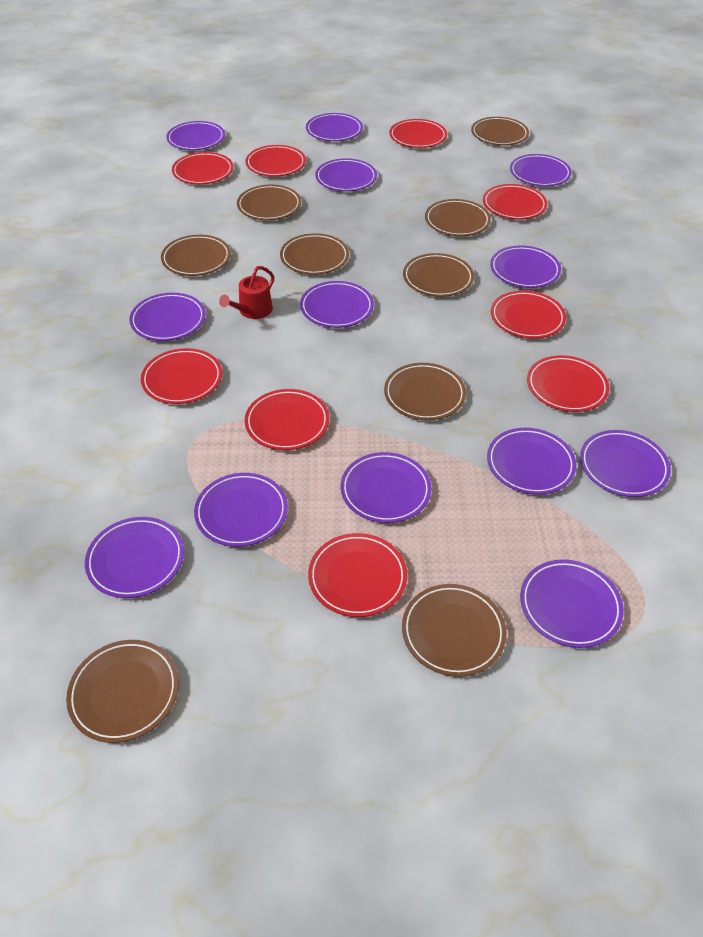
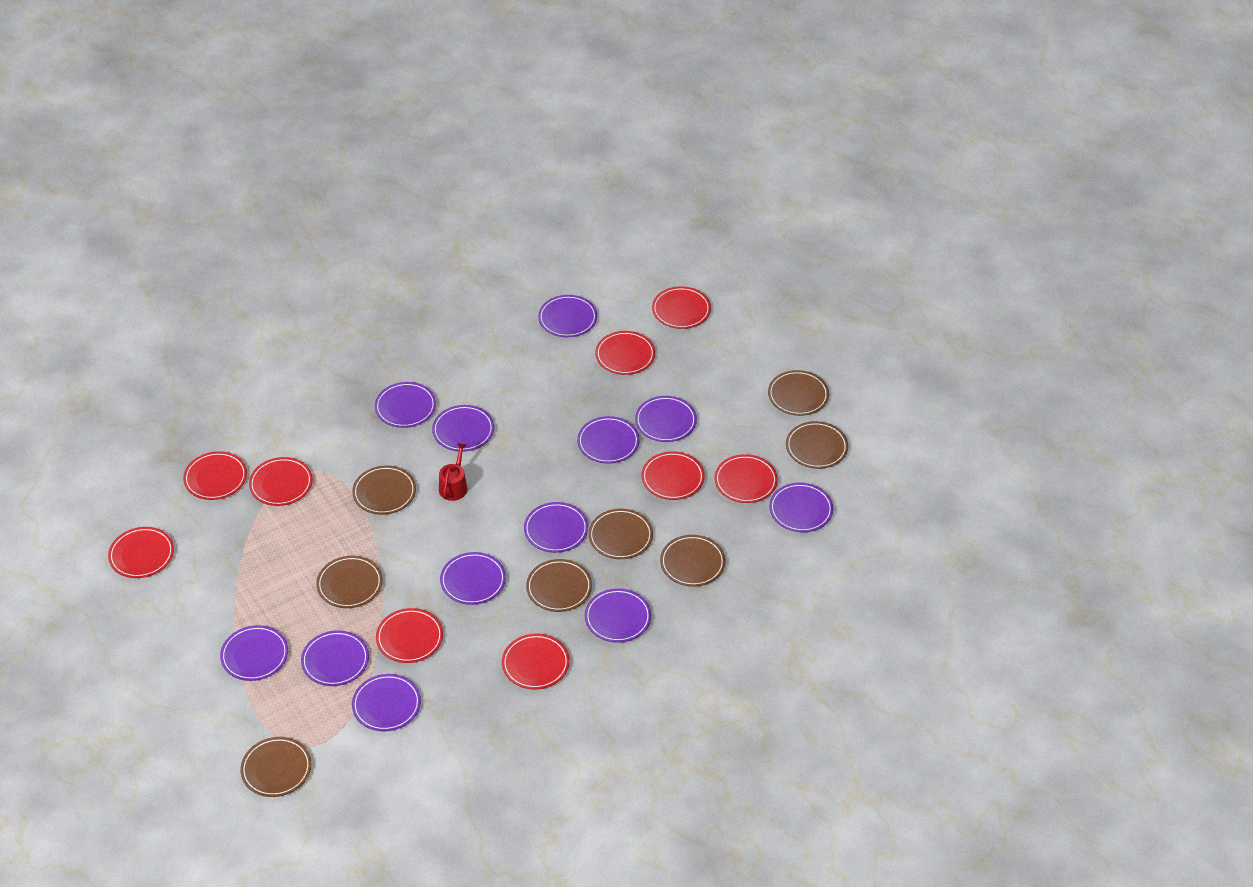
brown plate: 9 -> 8
purple plate: 13 -> 12

